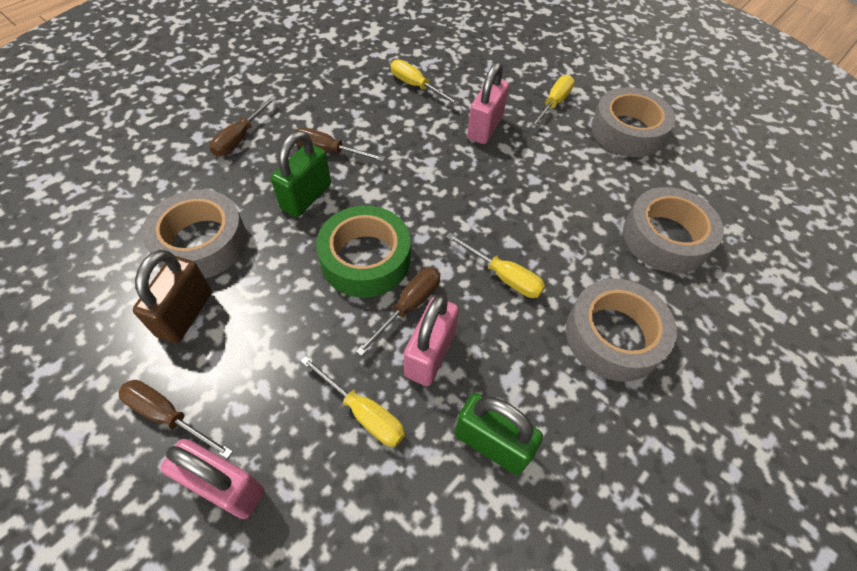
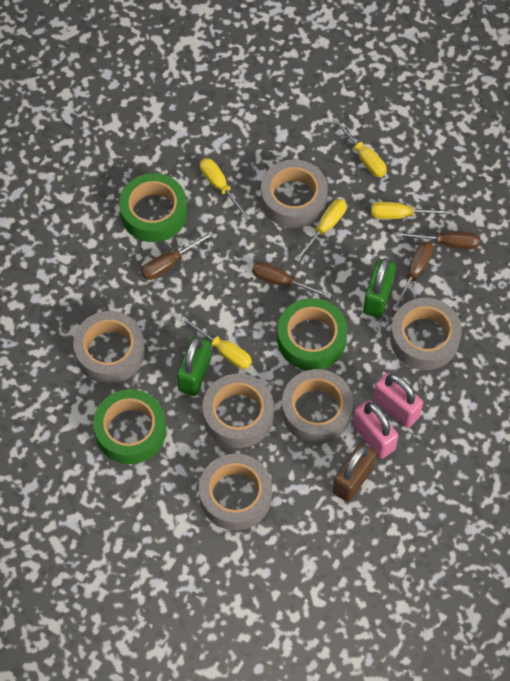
green tape: 1 -> 3
grey tape: 4 -> 6
pink padlock: 3 -> 2
yellow screwdriver: 4 -> 5

